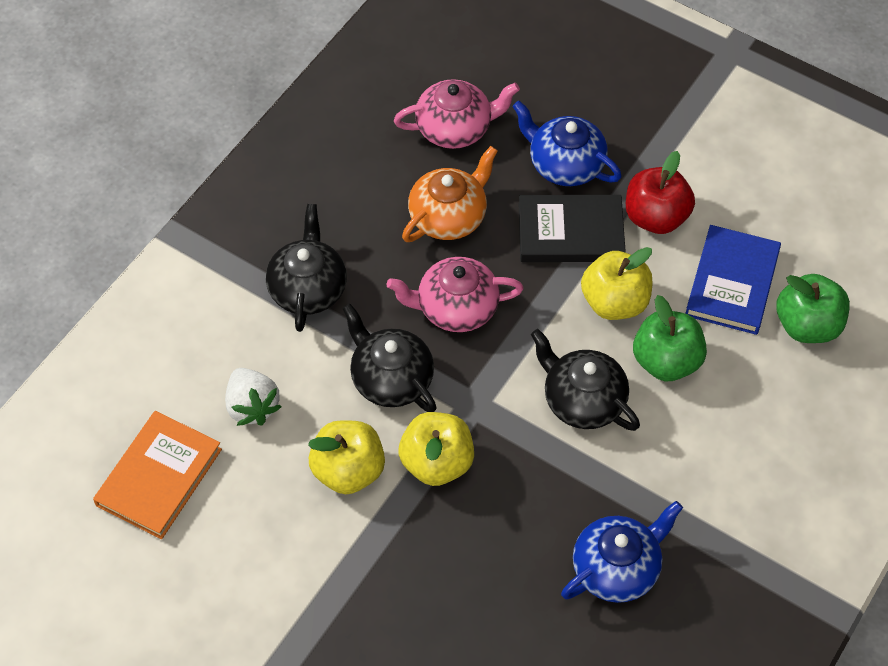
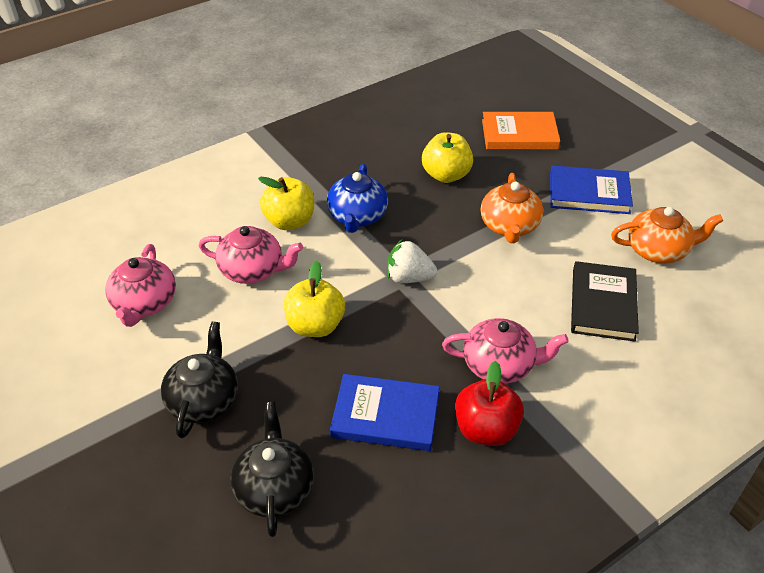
black teapot: 3 -> 2
blue book: 1 -> 2
blue teapot: 2 -> 1
green apple: 2 -> 0
orange teapot: 1 -> 2
pink teapot: 2 -> 3

